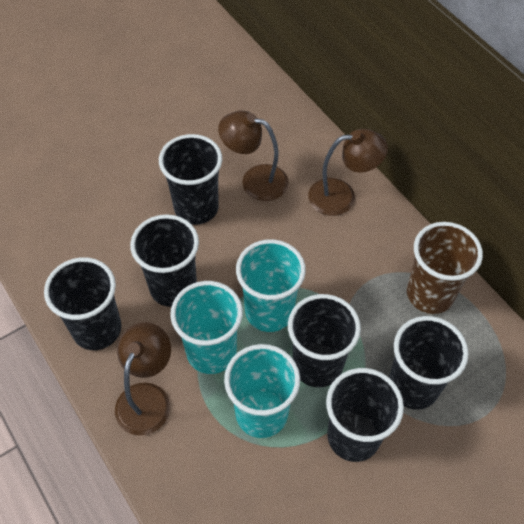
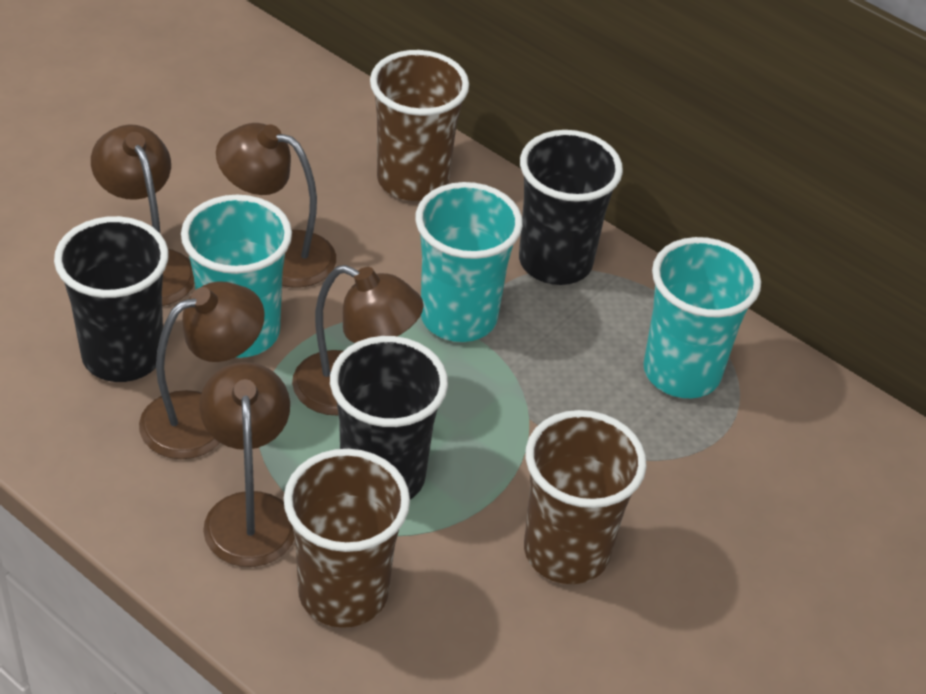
black cup: 6 -> 3
brown cup: 1 -> 3
brown lamp: 3 -> 5

